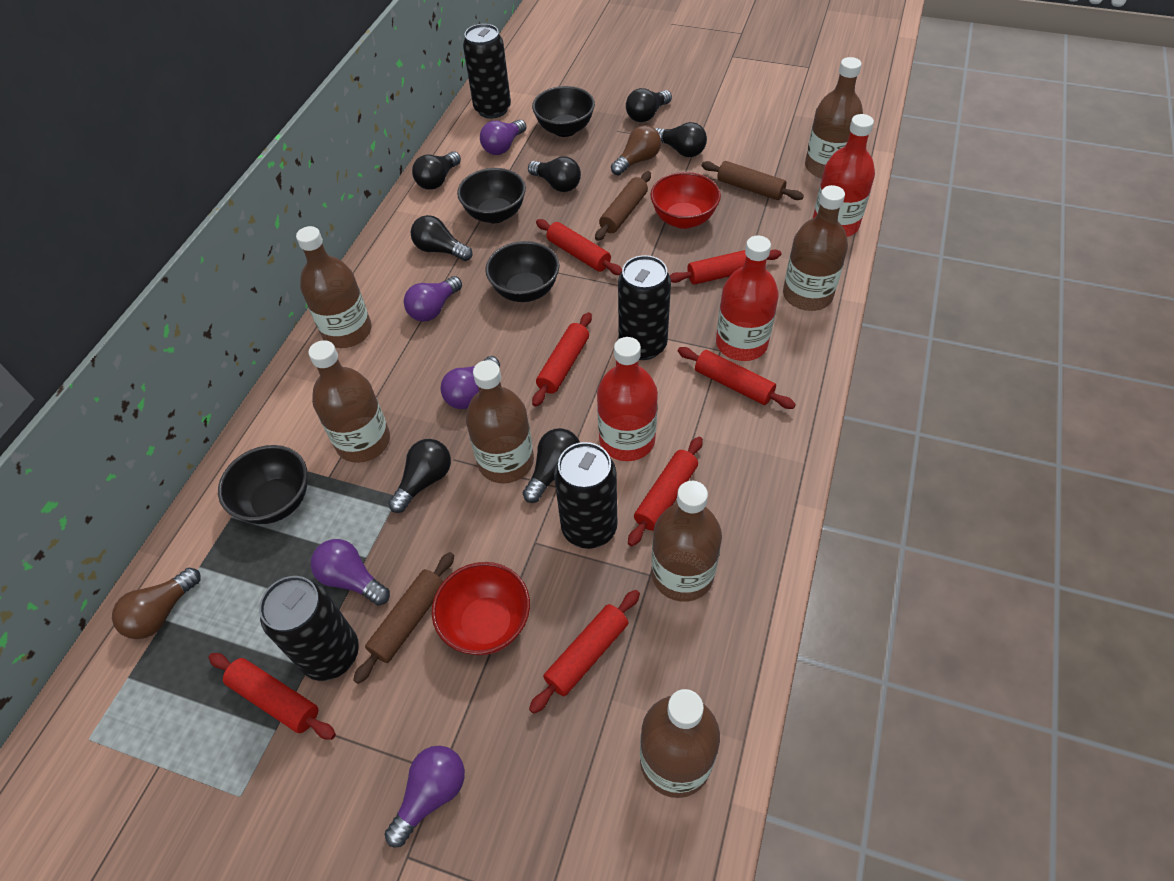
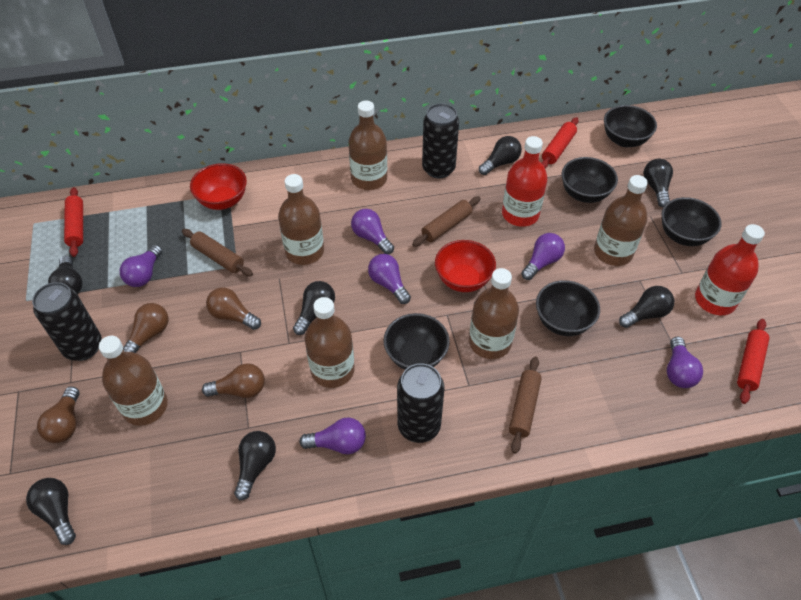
black bowl: 4 -> 5
black can: 4 -> 3
brown bottle: 7 -> 6
brown light bulb: 2 -> 4
purple light bulb: 5 -> 6
red bottle: 3 -> 2
red rolling pin: 7 -> 3

